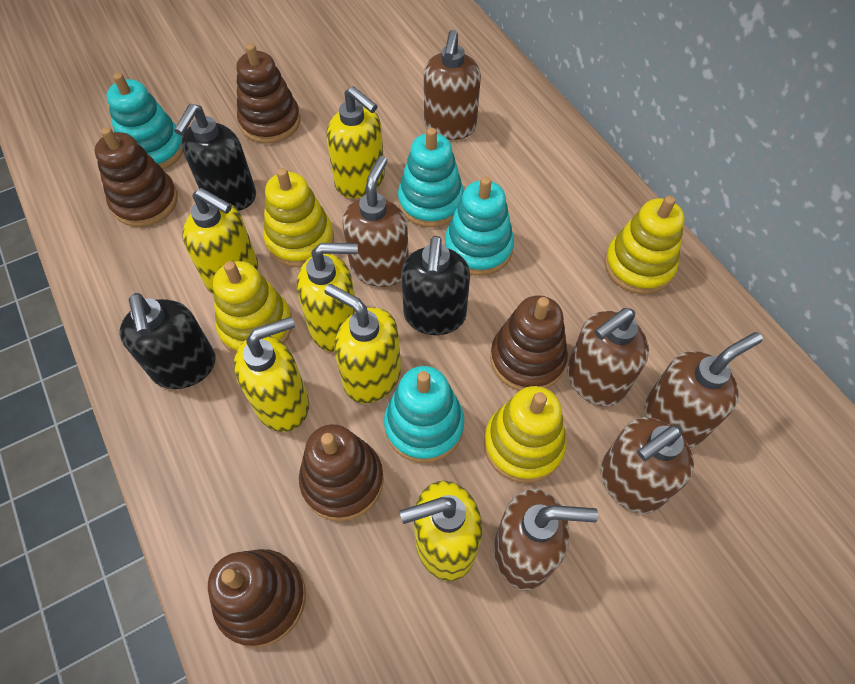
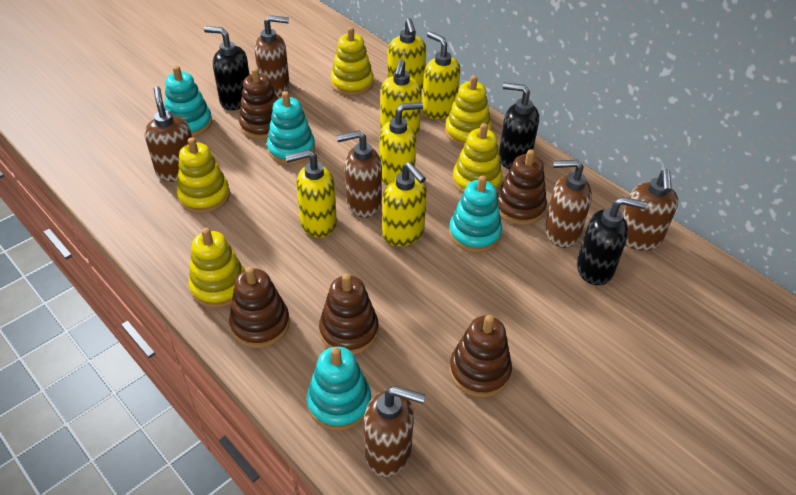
yellow stacking toy: 4 -> 5

